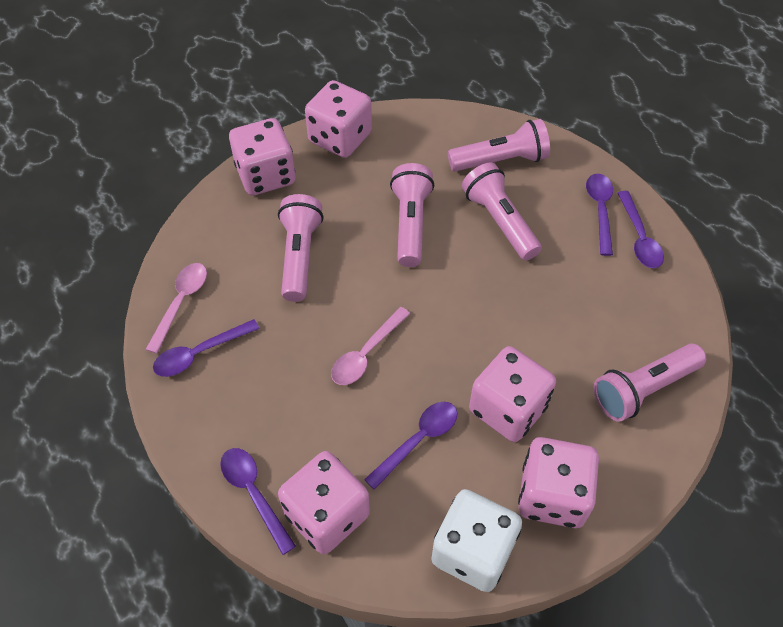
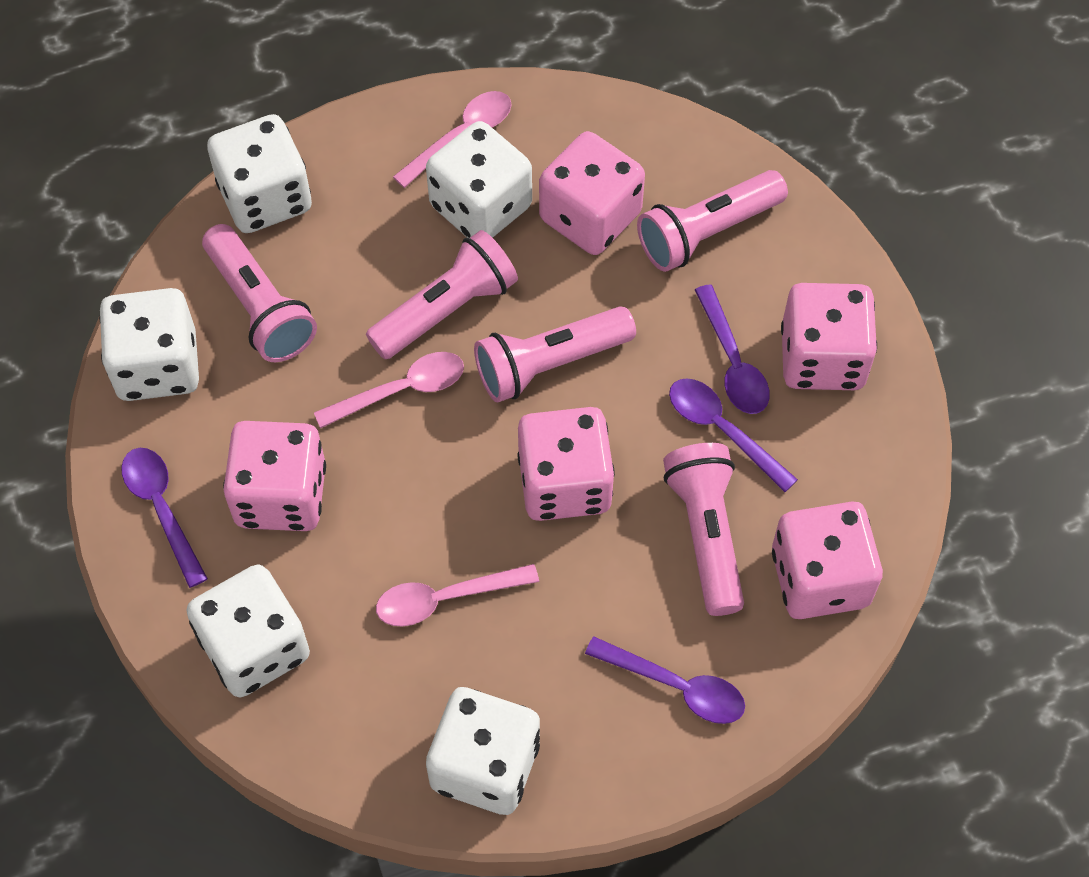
pink spoon: 2 -> 3
purple spoon: 5 -> 4
white dice: 1 -> 5

